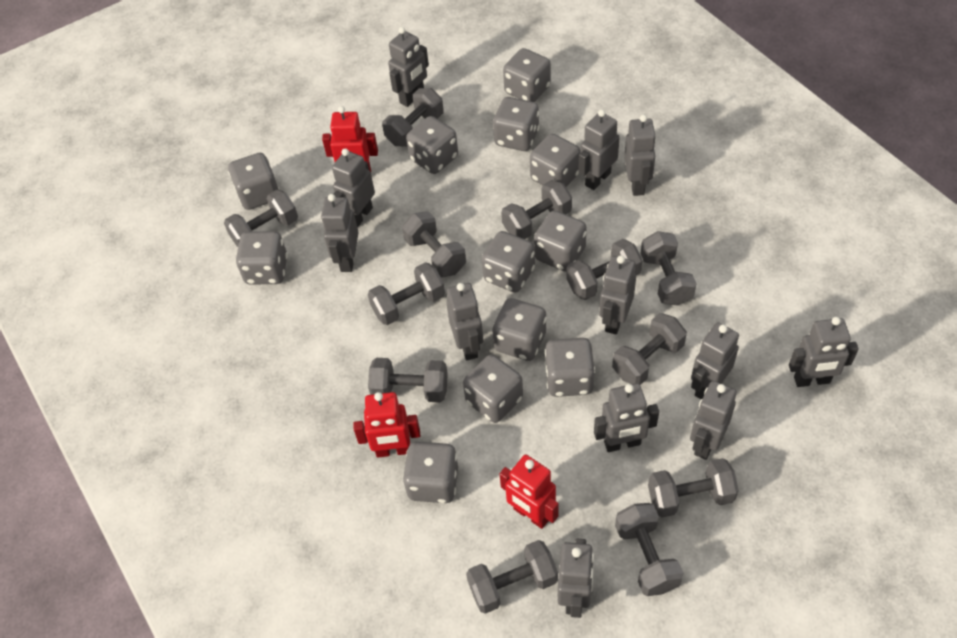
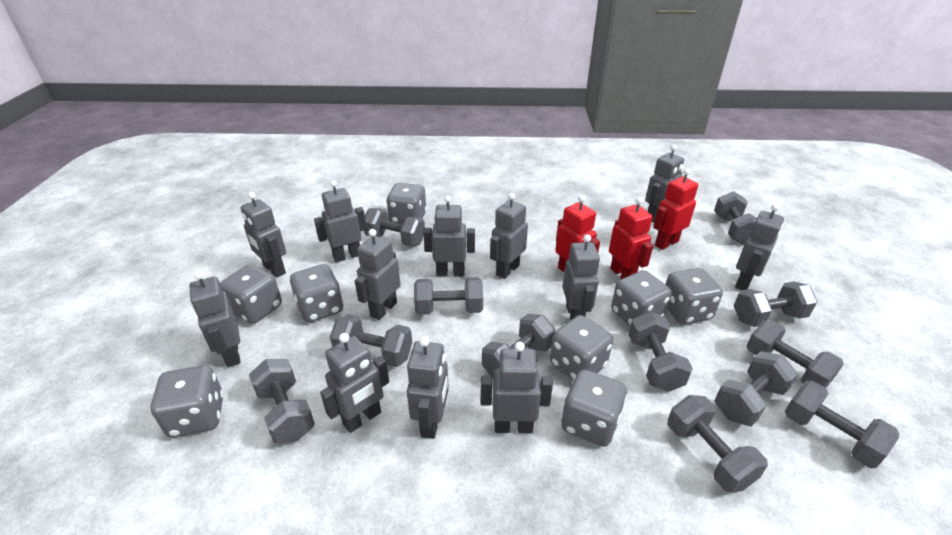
grey dice: 12 -> 8

